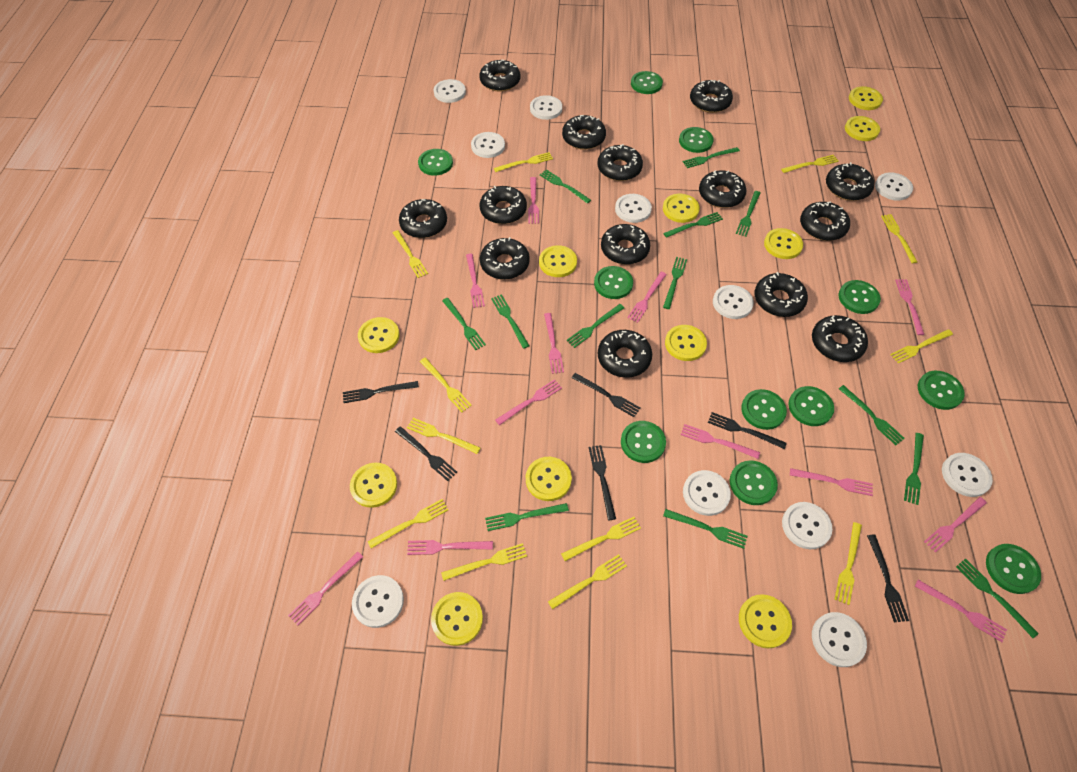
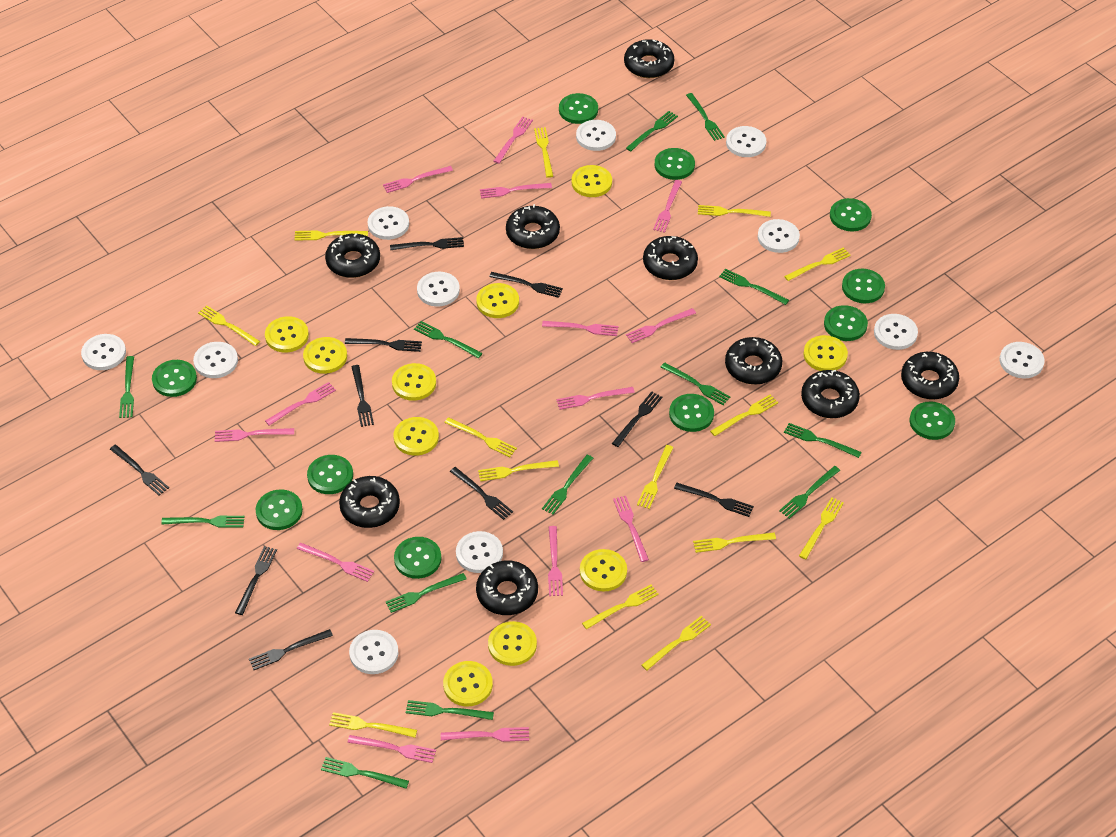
black donut: 14 -> 9
black fork: 6 -> 10
pink fork: 12 -> 14
yellow button: 11 -> 10
yellow fork: 12 -> 14

